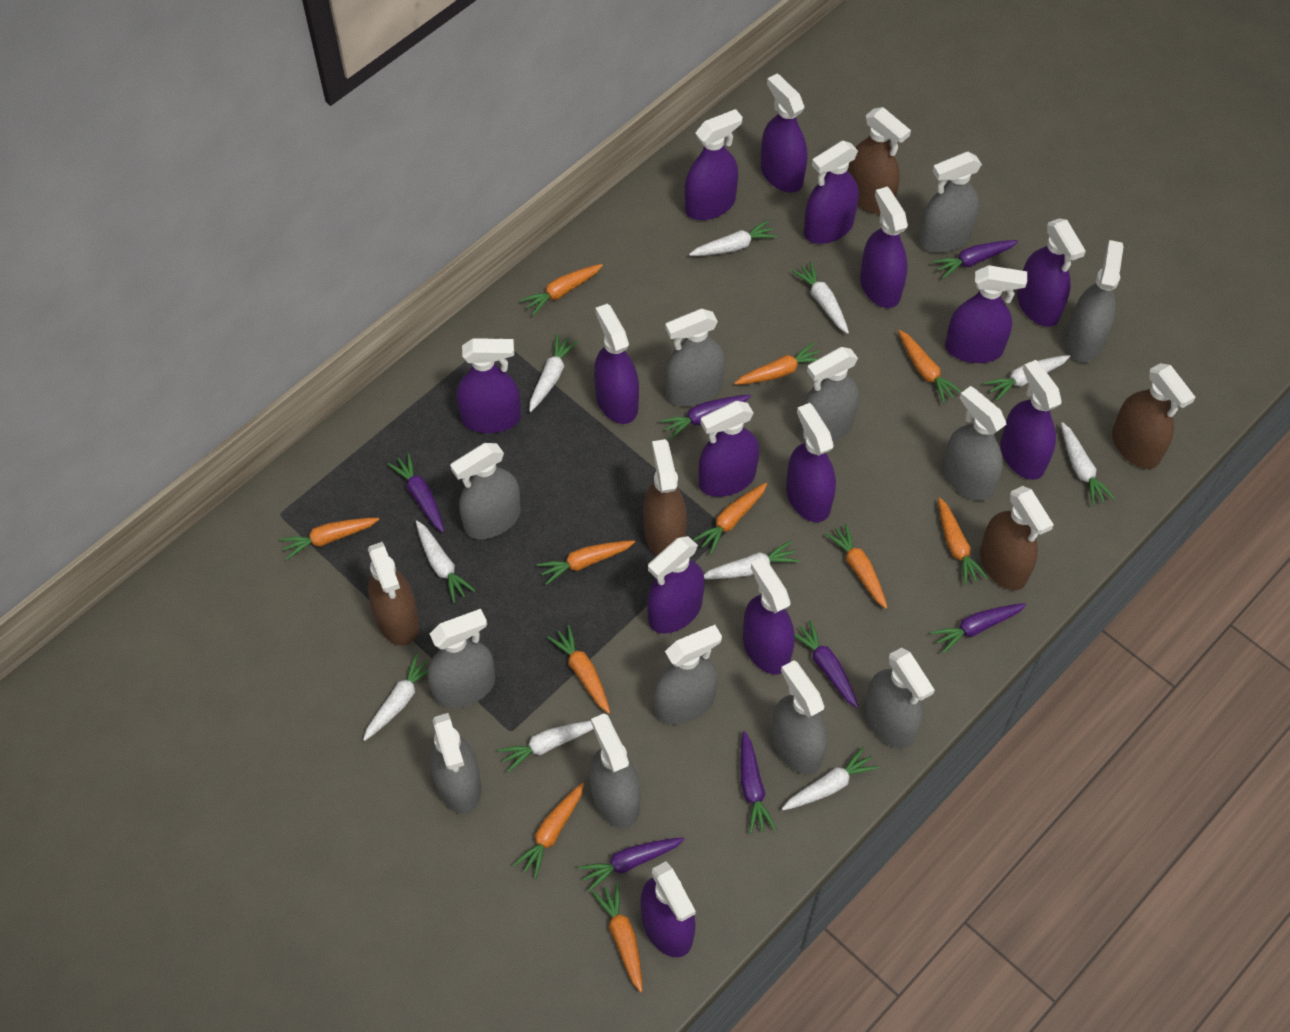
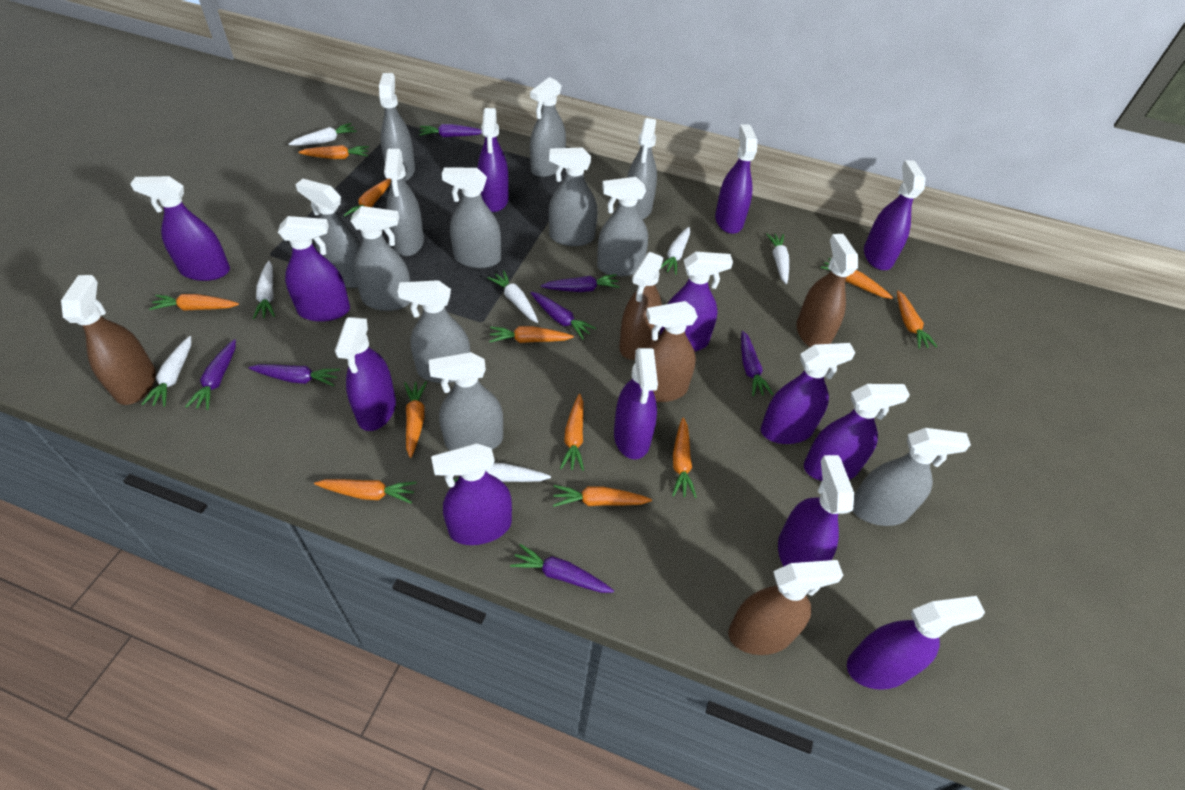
purple spray bottle: 14 -> 13
white carrot: 10 -> 7

